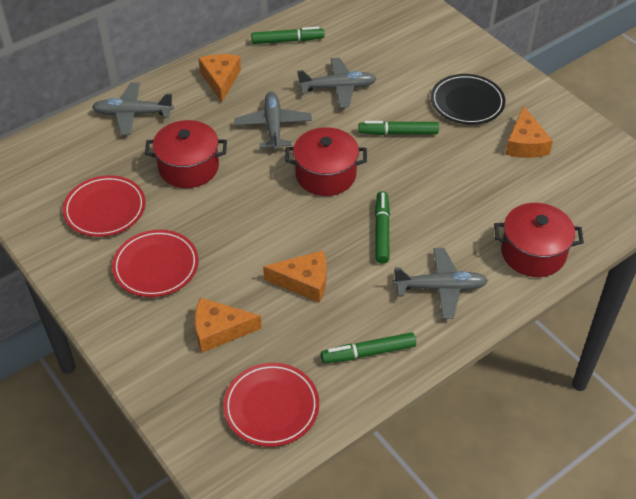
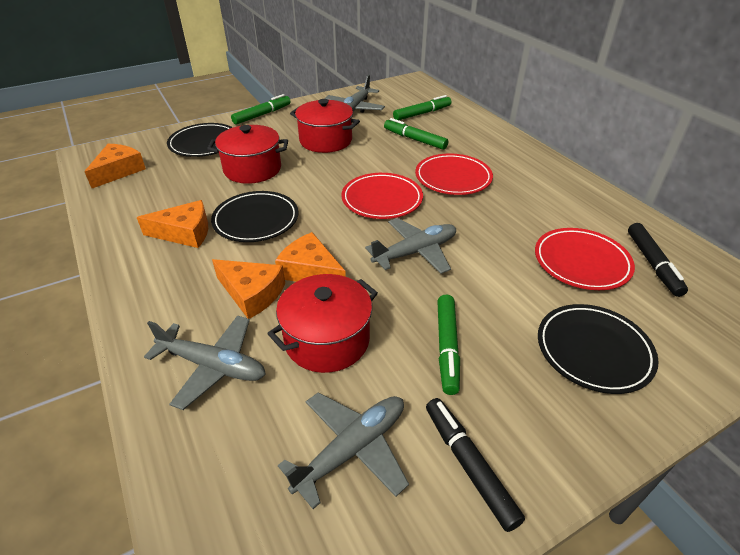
black marker: 0 -> 2
black plate: 1 -> 3

